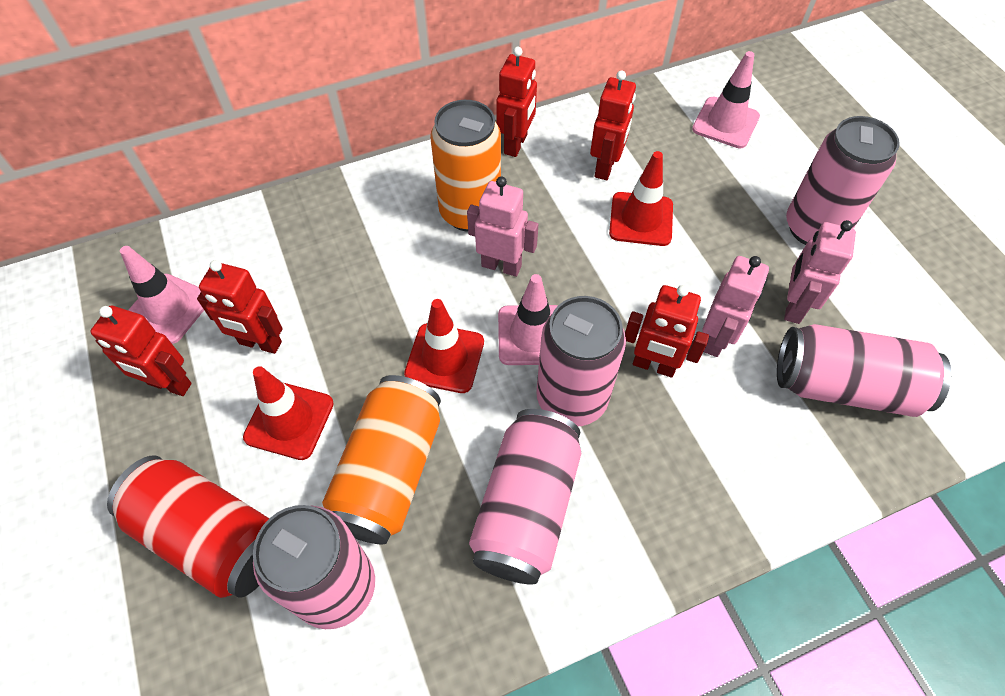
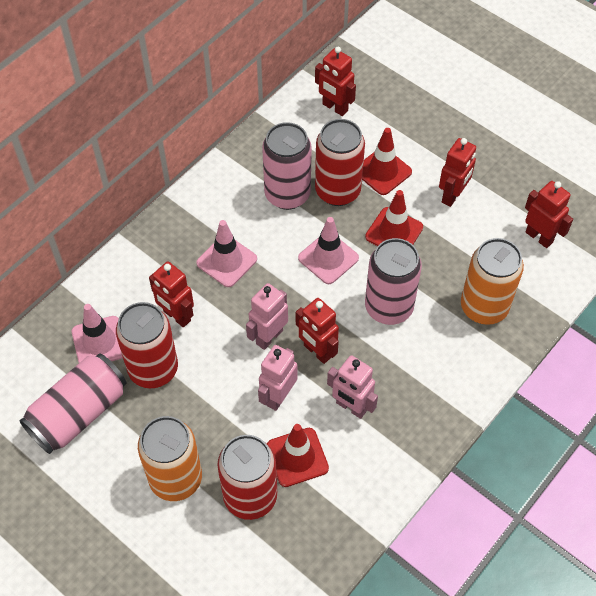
pink can: 5 -> 3
red can: 1 -> 3

